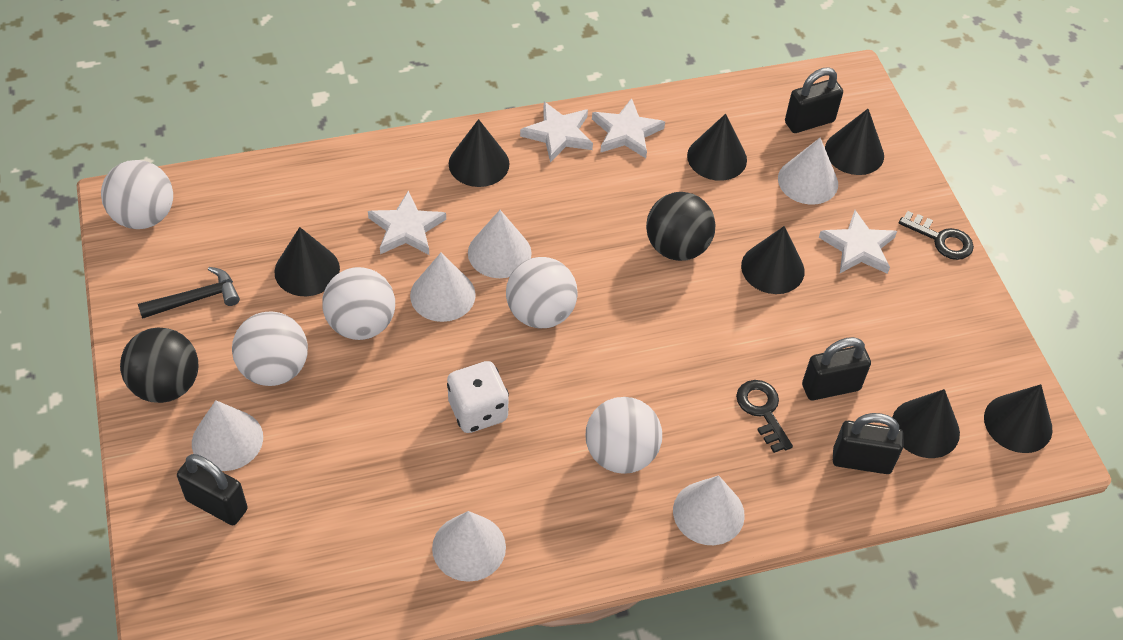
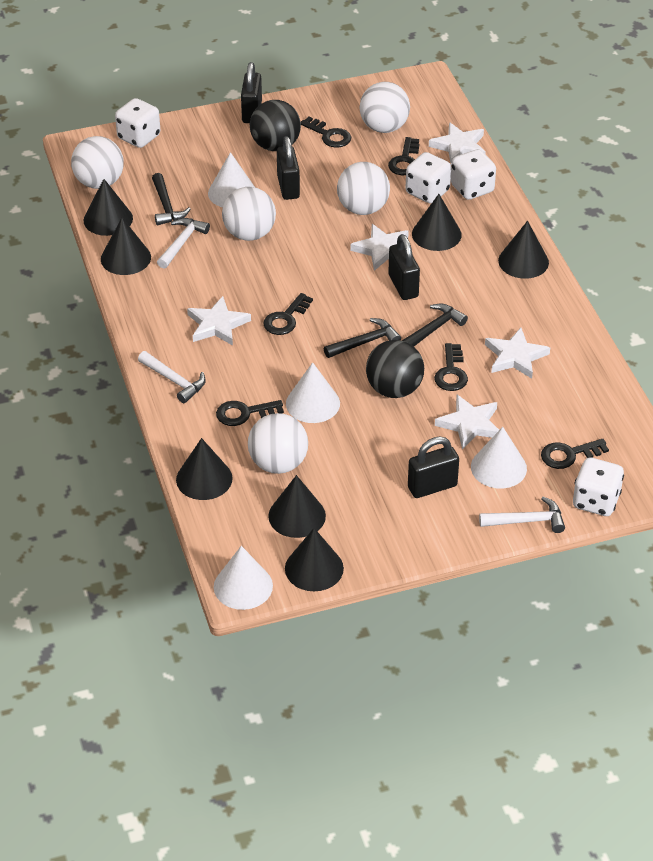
black hammer: 1 -> 3
black key: 2 -> 6
white cone: 6 -> 4
white dice: 1 -> 4
white hammer: 0 -> 3
white star: 4 -> 5

